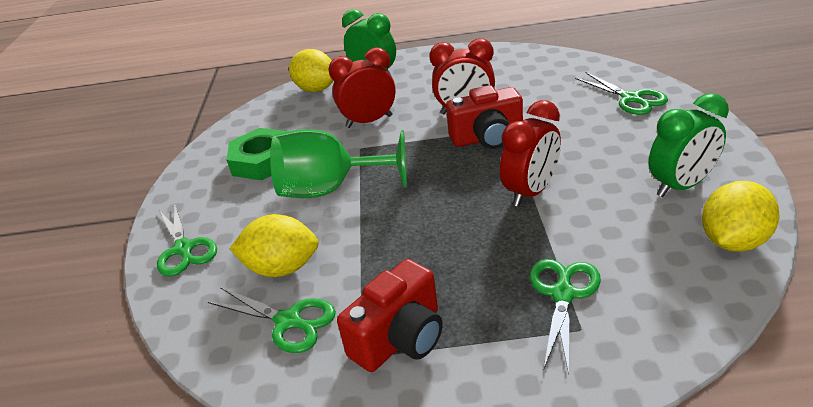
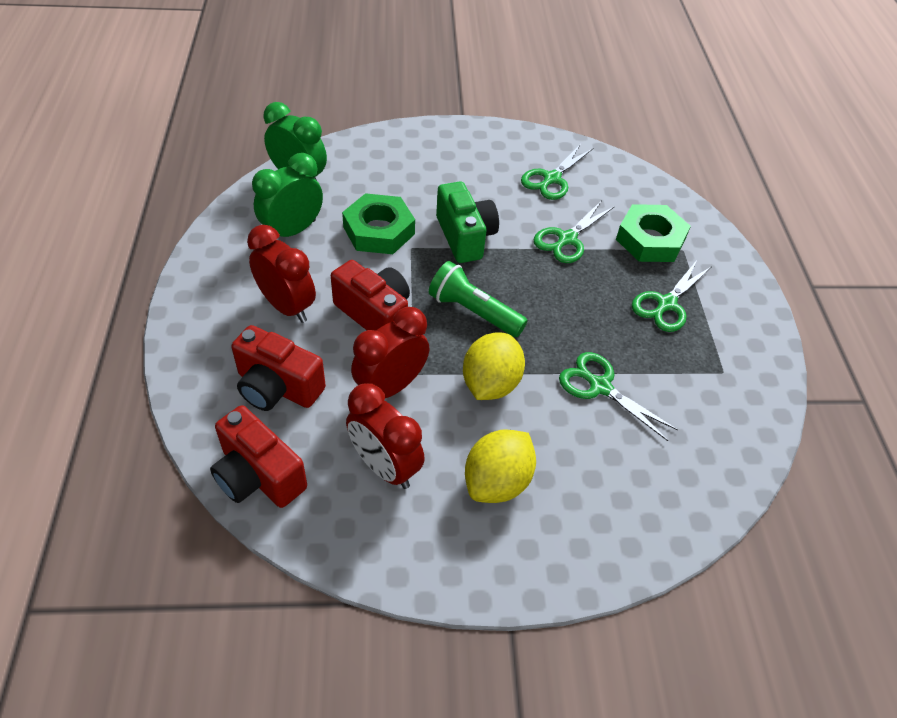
green camera: 0 -> 1
green flashlight: 0 -> 1
green goblet: 1 -> 0
green nut: 1 -> 2
red camera: 2 -> 3
yellow lemon: 3 -> 2

